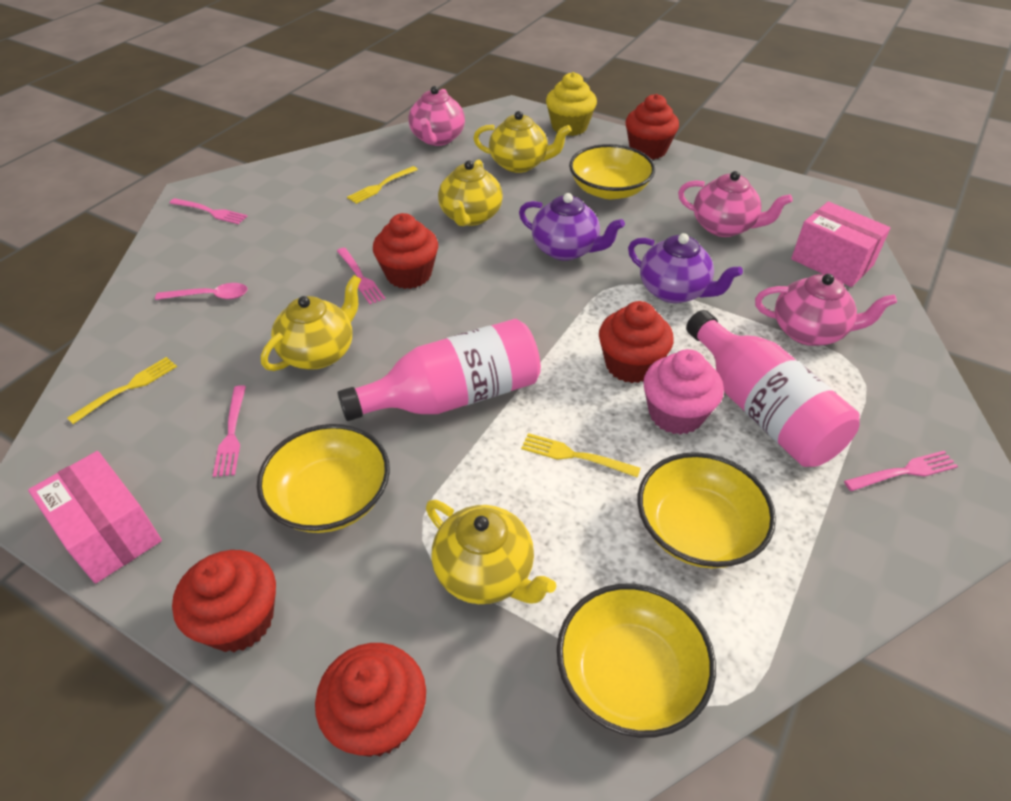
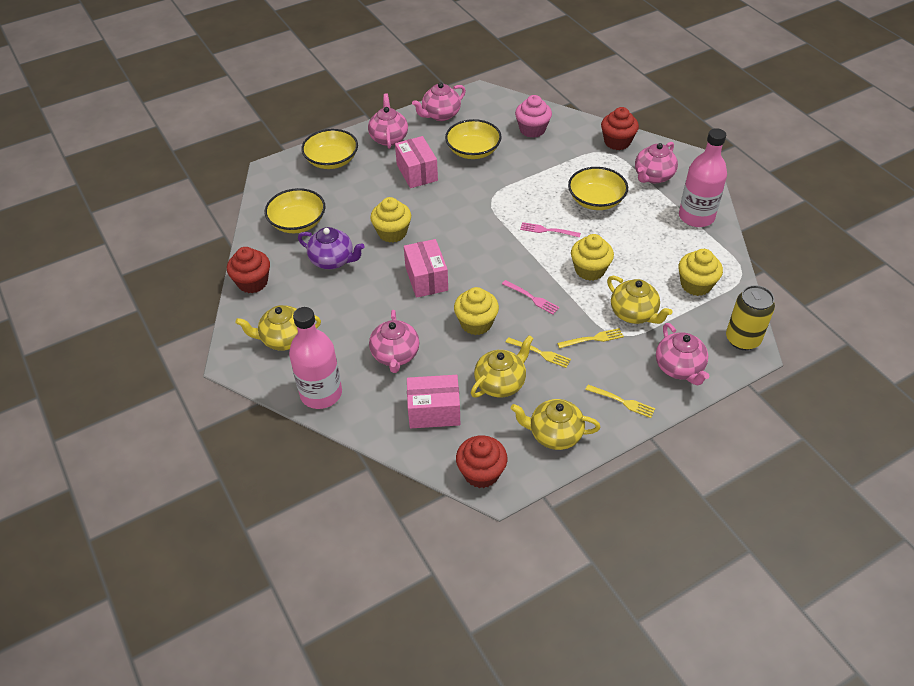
pink box: 2 -> 3
pink fork: 4 -> 2
pink spoon: 1 -> 0
pink teapot: 3 -> 5
purple teapot: 2 -> 1
red cupcake: 5 -> 3
yellow can: 0 -> 1
yellow cupcake: 1 -> 4

